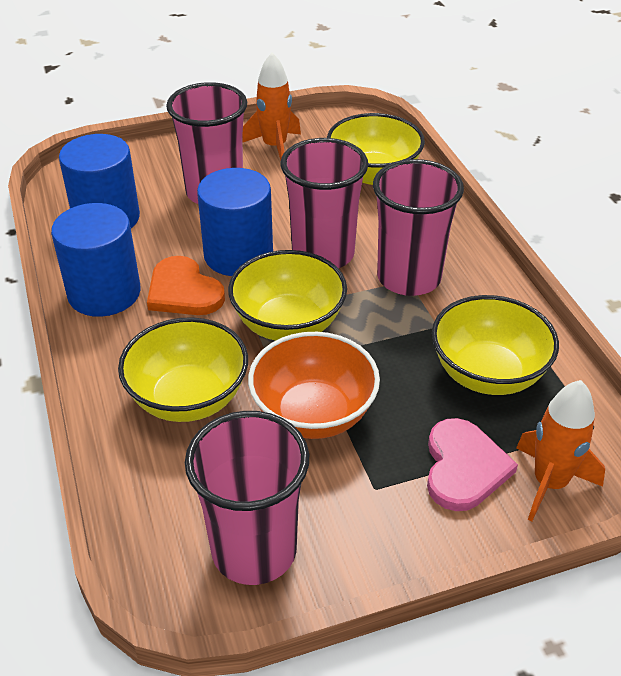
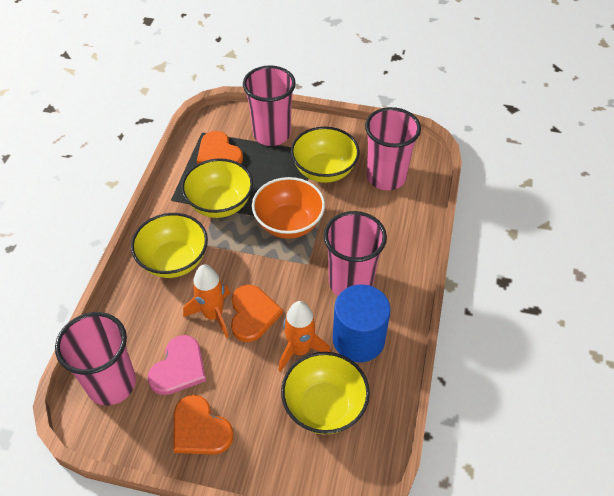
blue cylinder: 3 -> 1
orange heart: 1 -> 3

